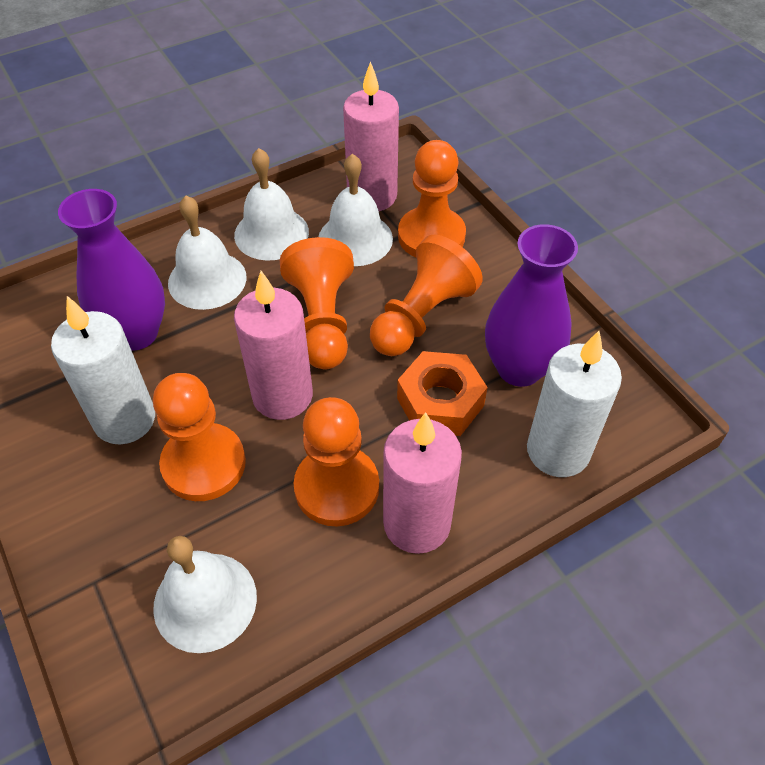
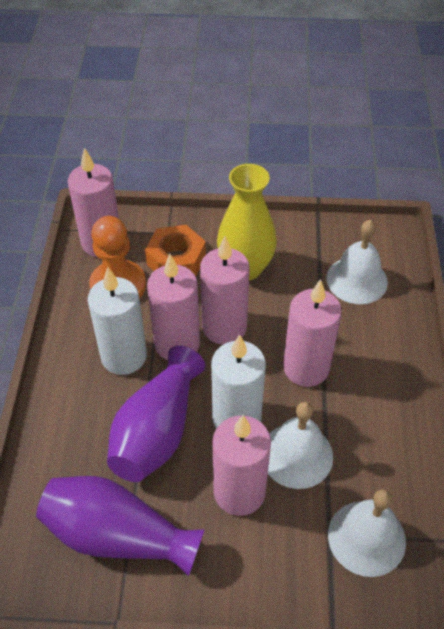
orange pawn: 5 -> 1
pink candle: 3 -> 5
white bell: 4 -> 3
yellow vase: 0 -> 1

